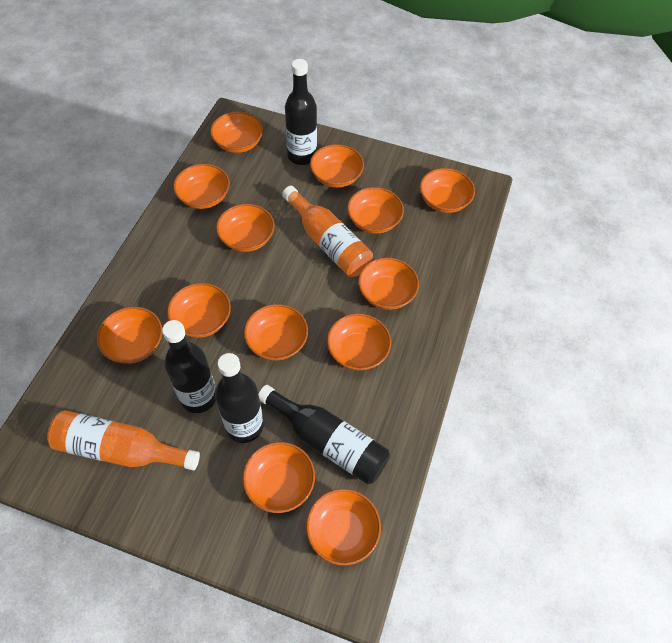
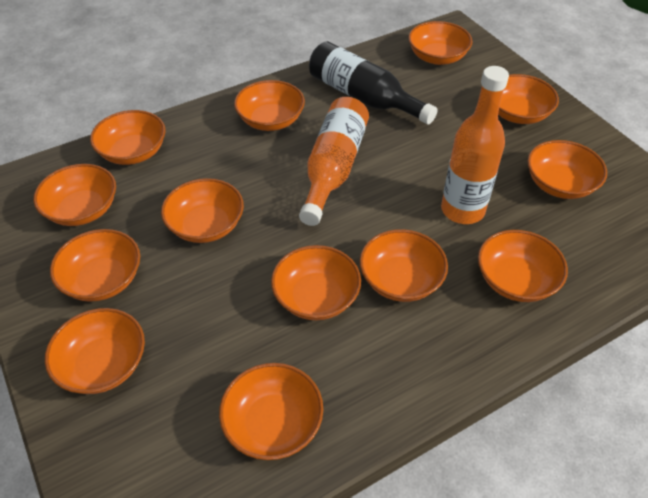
black bottle: 4 -> 1

